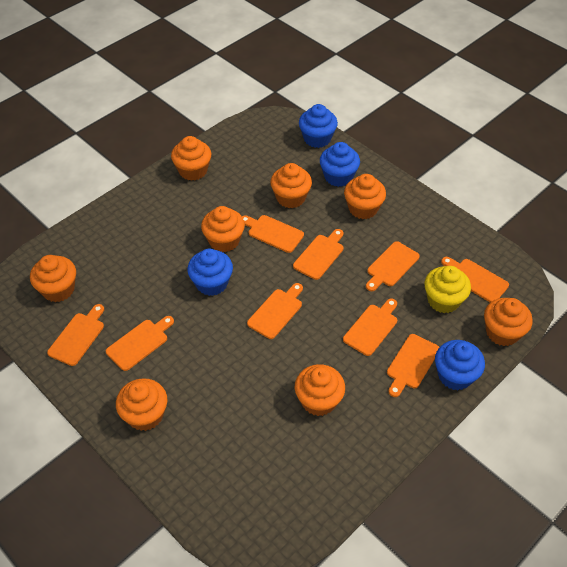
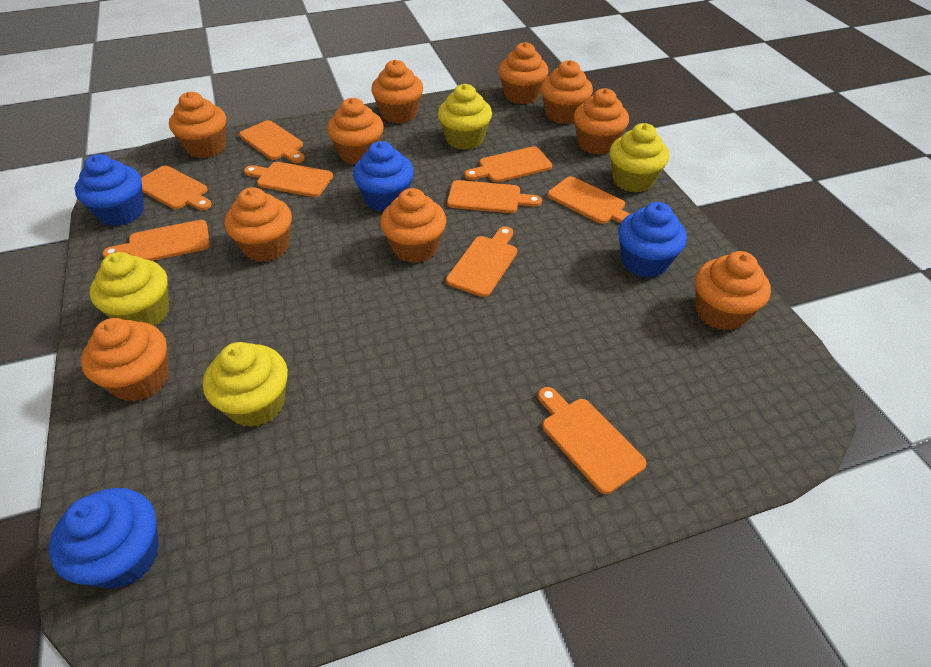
orange cupcake: 8 -> 10
yellow cupcake: 1 -> 4

